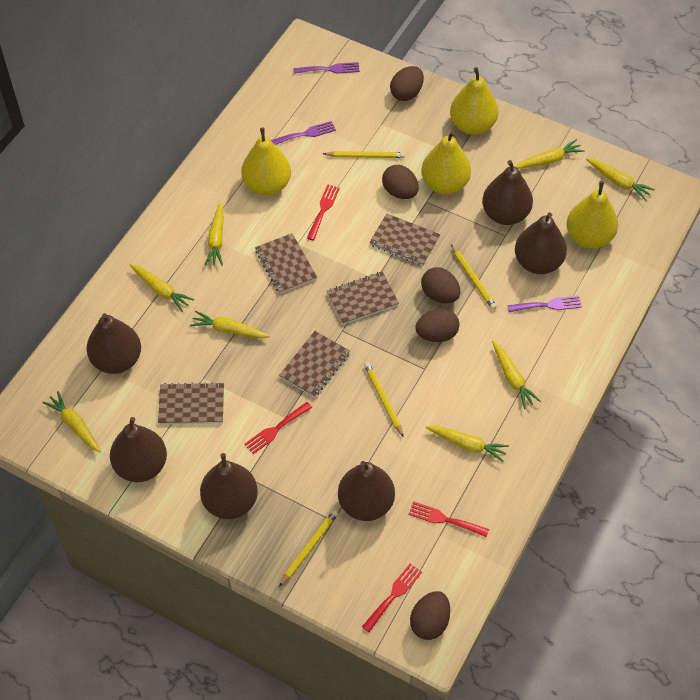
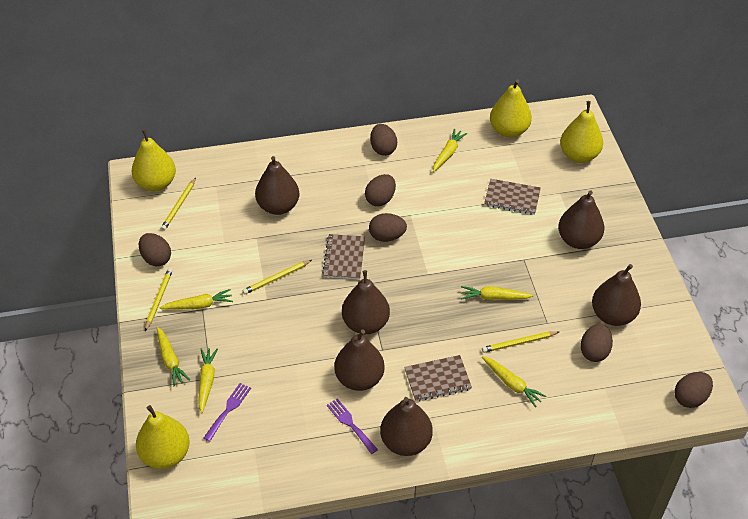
brown egg: 5 -> 6
brown notebook: 5 -> 3
purple fork: 3 -> 2
red fork: 4 -> 0
yellow carrot: 8 -> 6

